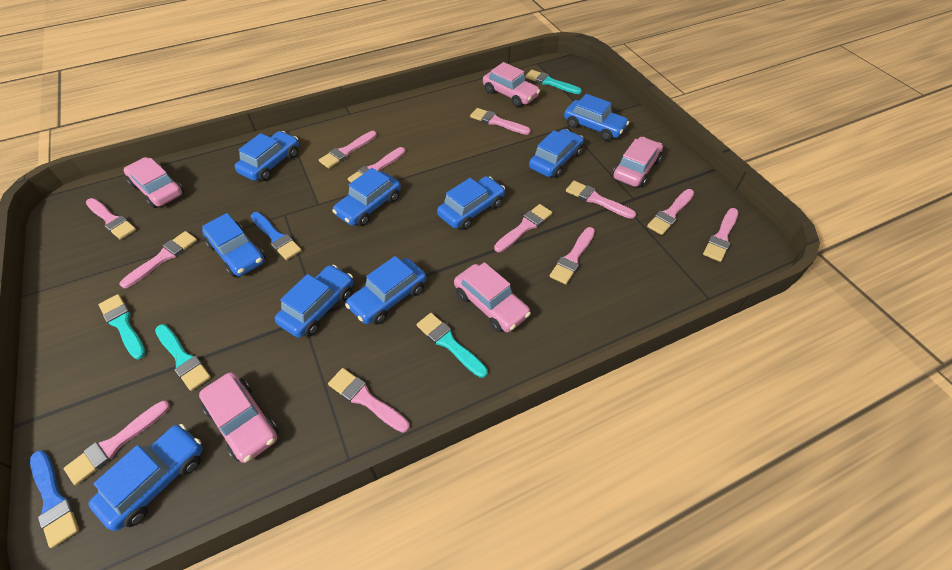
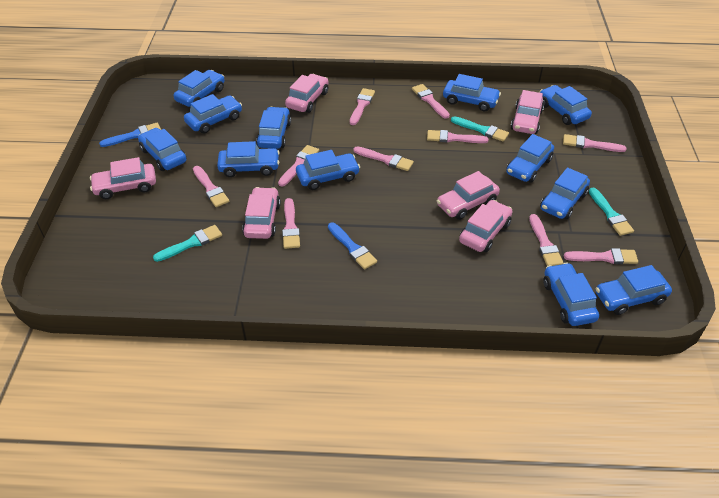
blue car: 9 -> 12
pink brush: 12 -> 10
pink car: 5 -> 6
turquoise brush: 4 -> 3

